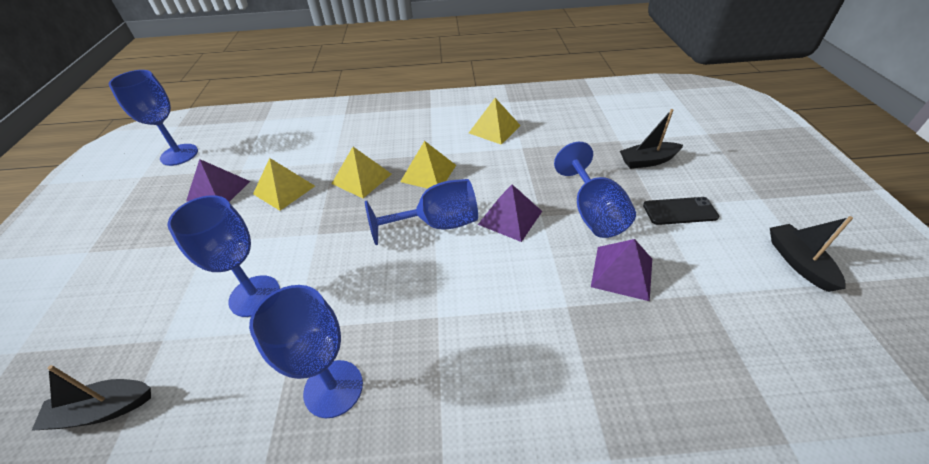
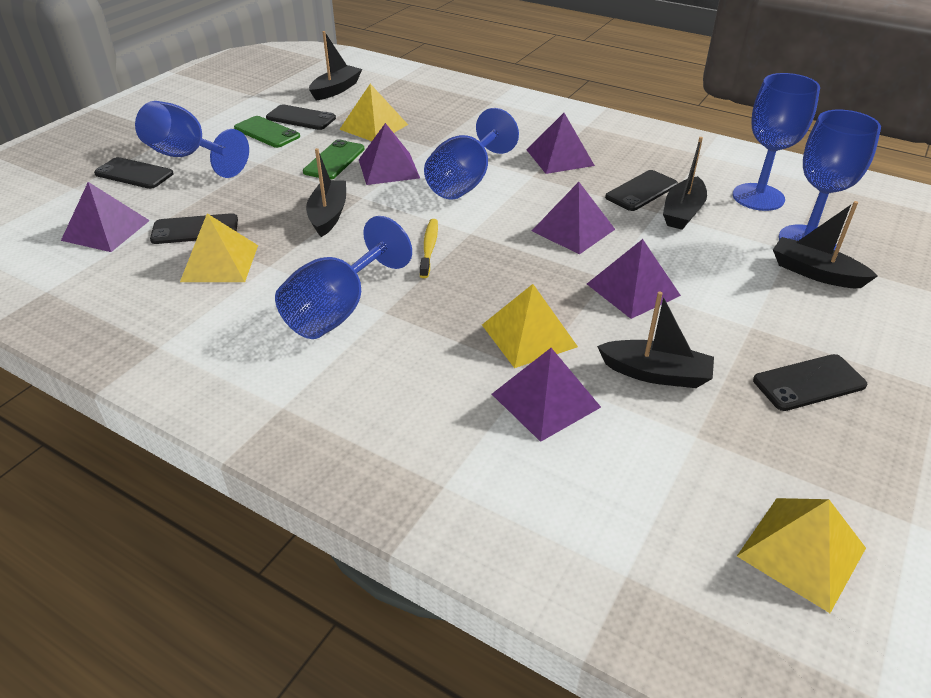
black boat: 3 -> 5
black phone: 1 -> 5
green phone: 0 -> 2
purple pyramid: 3 -> 6
yellow toothbrush: 0 -> 1

